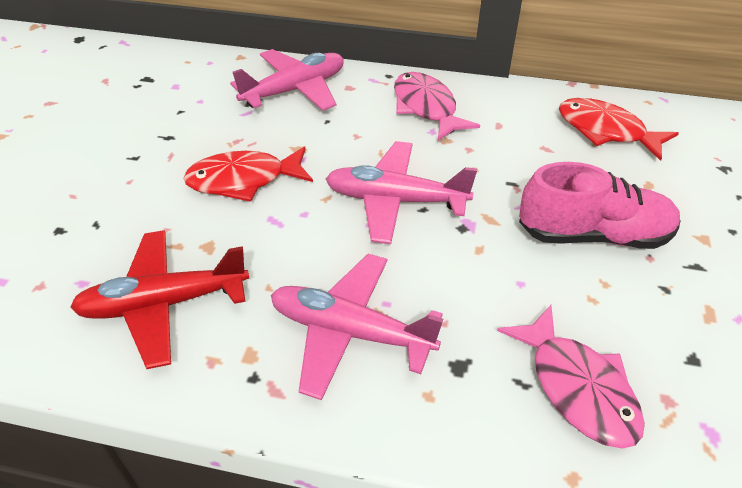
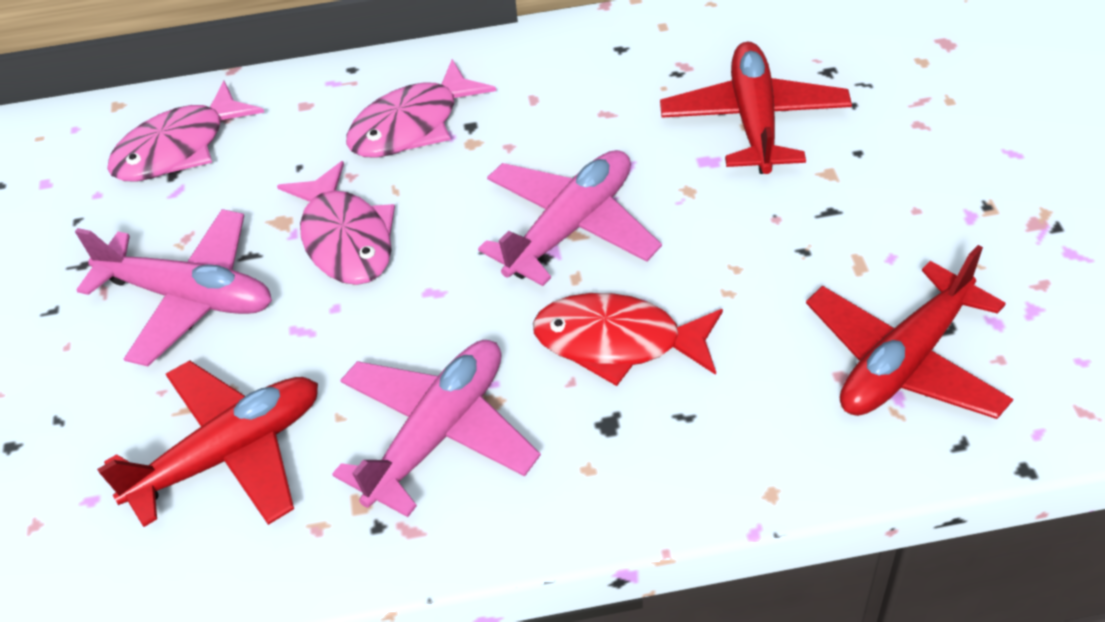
pink fish: 2 -> 3
pink shoe: 1 -> 0
red fish: 2 -> 1
red plane: 1 -> 3

